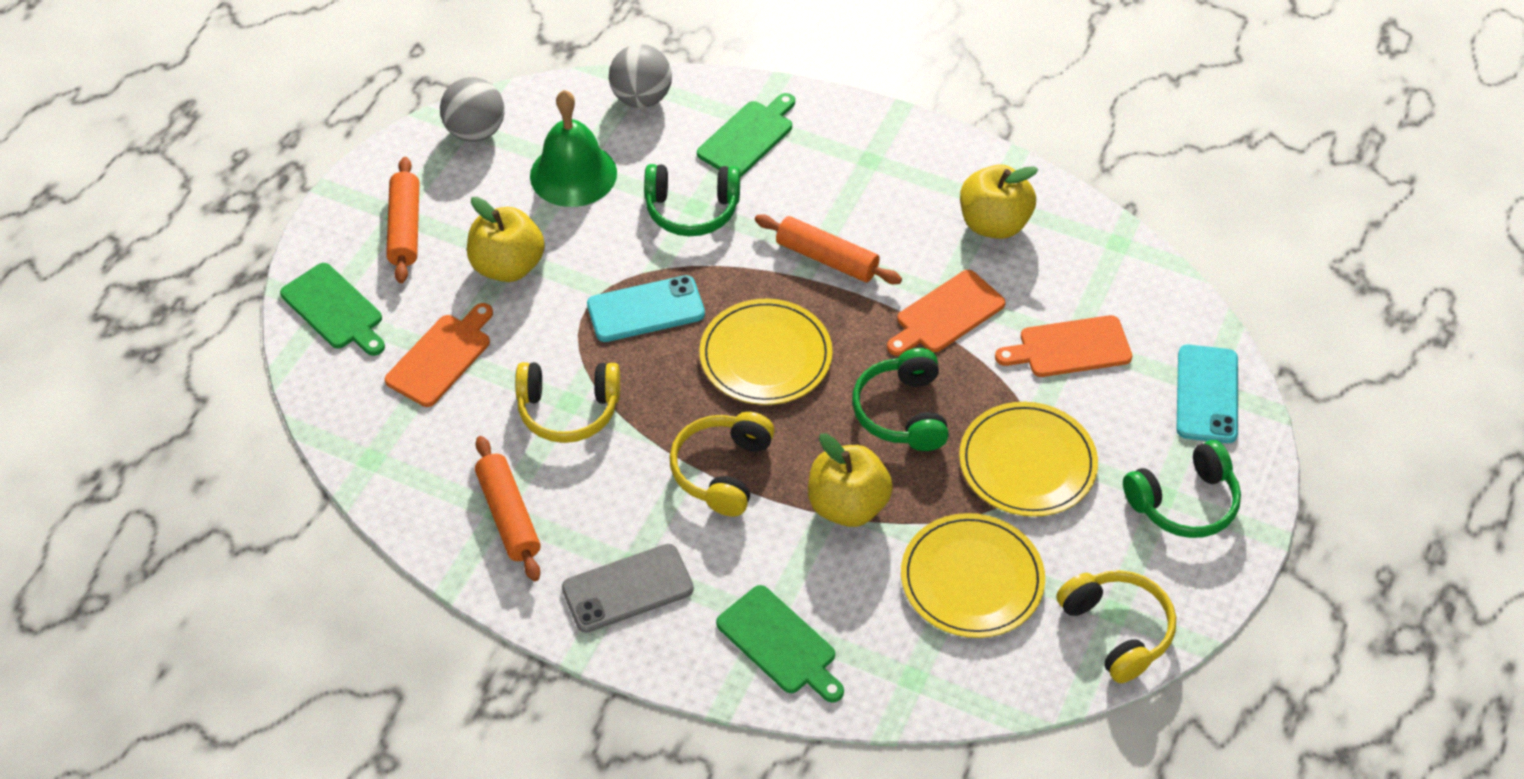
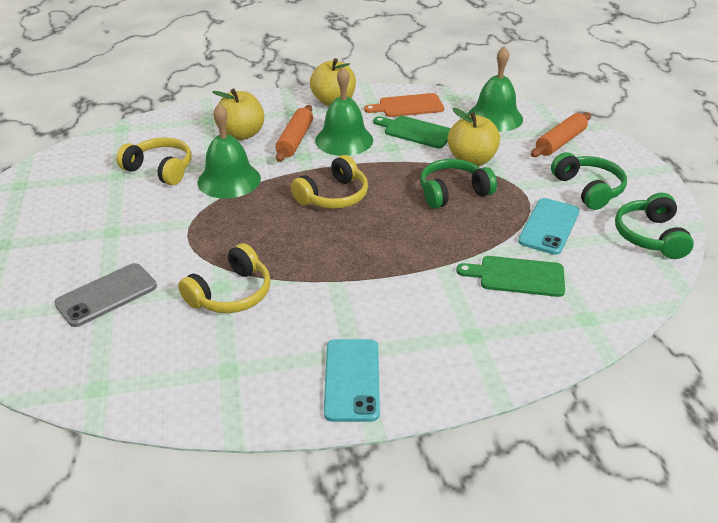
green bell: 1 -> 3
green cutting board: 3 -> 2
grey ball: 2 -> 0
orange cutting board: 3 -> 1
orange rolling pin: 3 -> 2
yellow plate: 3 -> 0

